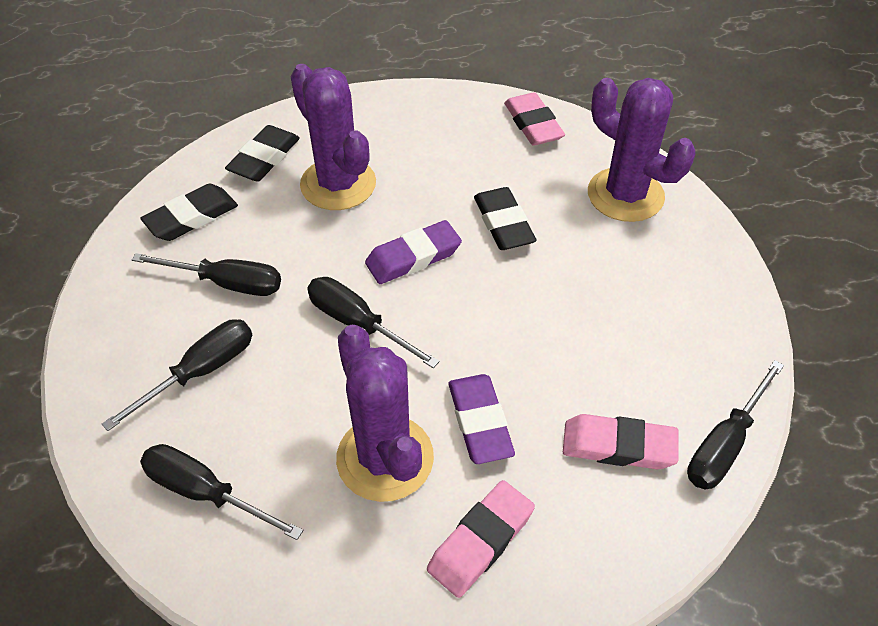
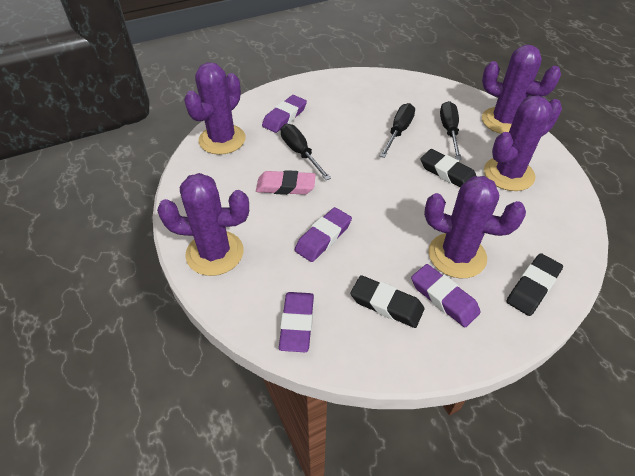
black screwdriver: 5 -> 3
pink eraser: 3 -> 1
purple cactus: 3 -> 5
purple eraser: 2 -> 4

